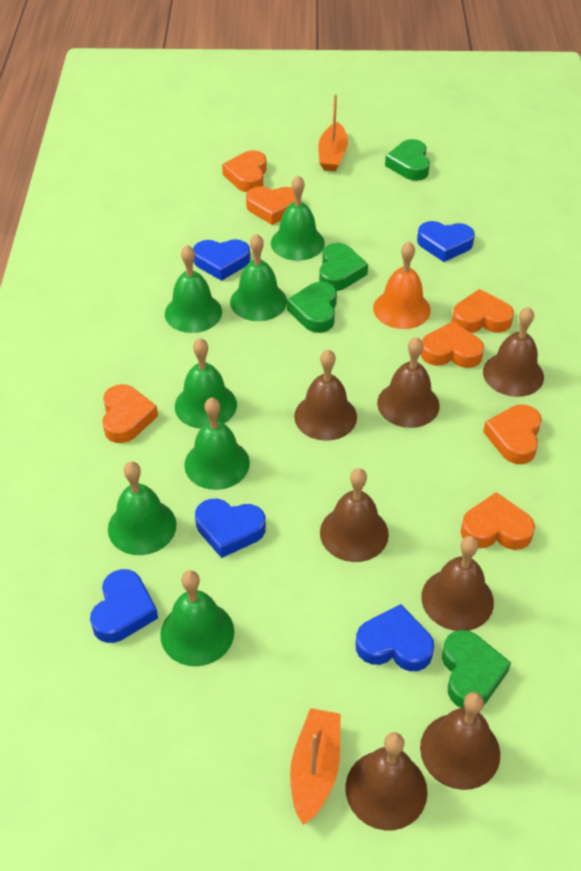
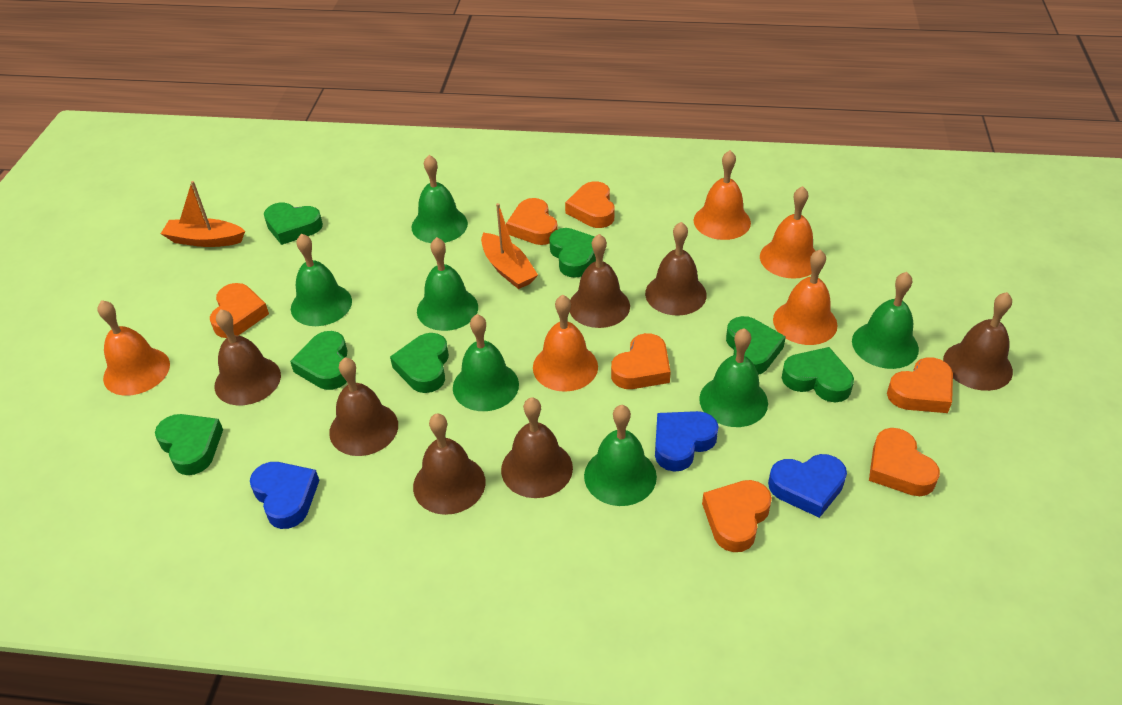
blue heart: 5 -> 3
green heart: 4 -> 7
orange bell: 1 -> 5

